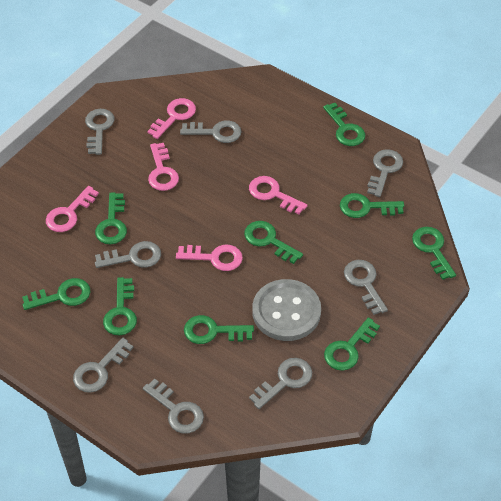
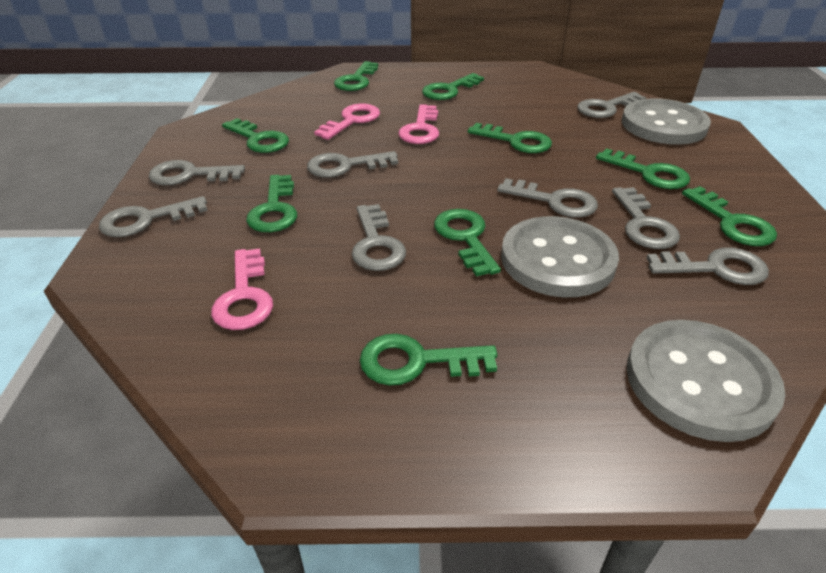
grey button: 1 -> 3
pink key: 5 -> 3

